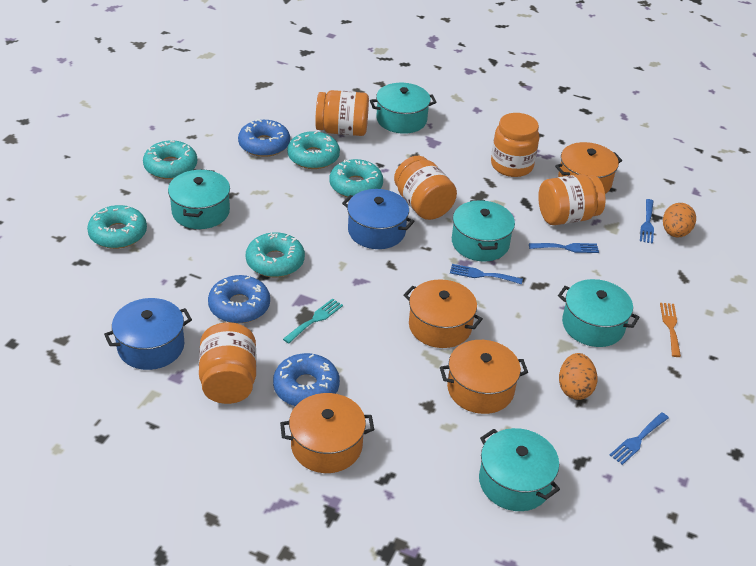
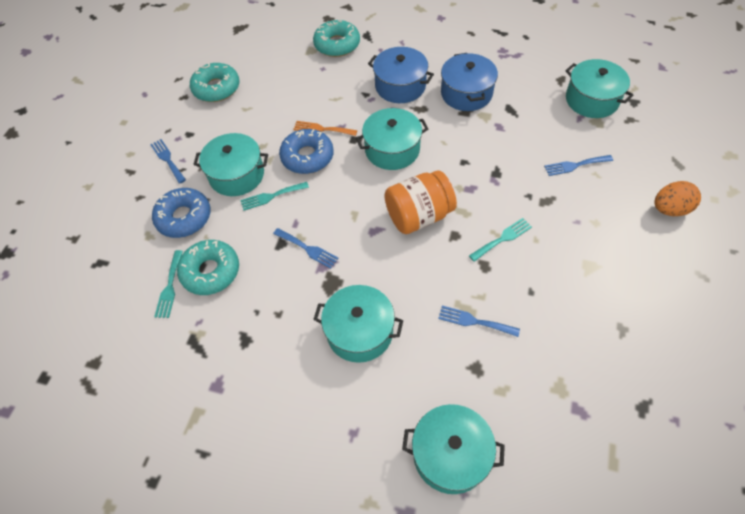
blue donut: 3 -> 2
orange egg: 2 -> 1
orange jar: 5 -> 1
orange pot: 4 -> 0
turquoise donut: 5 -> 3
turquoise fork: 1 -> 3

